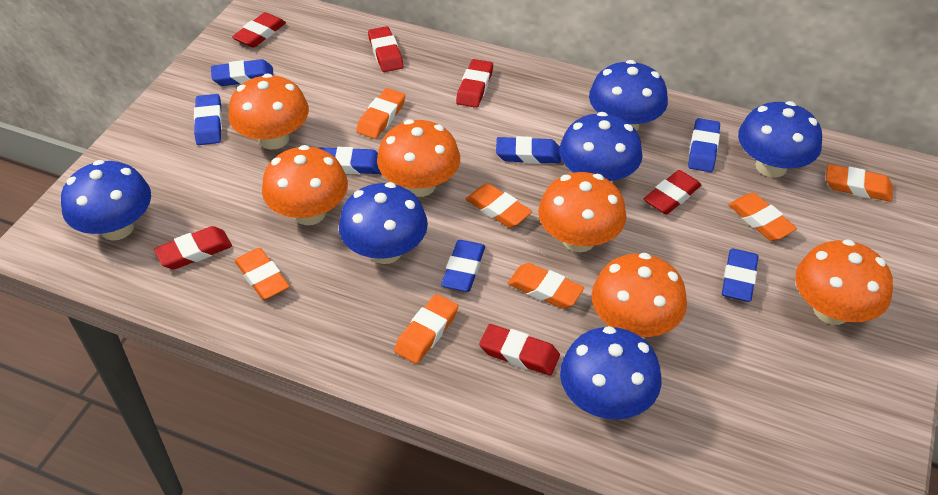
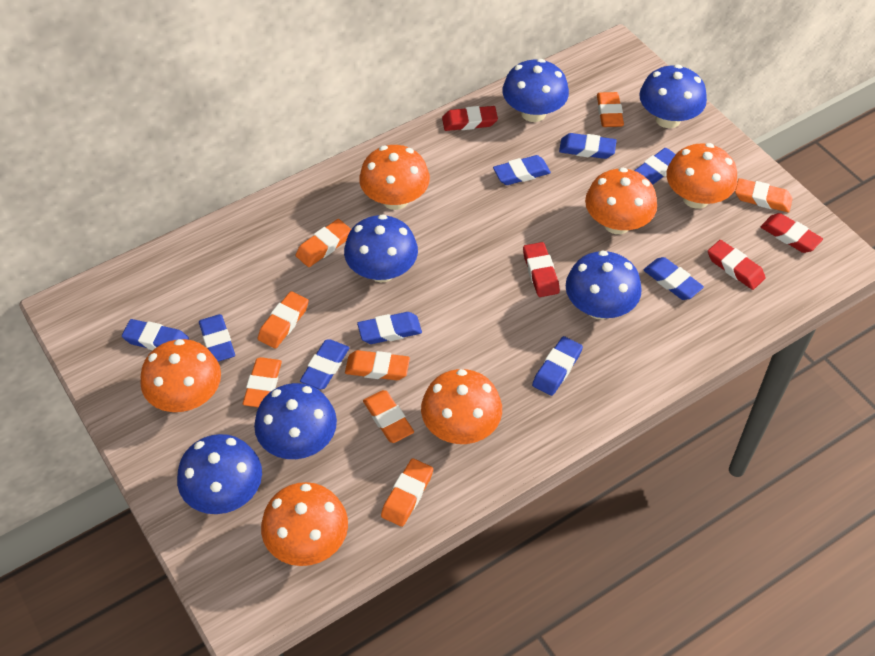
blue eraser: 7 -> 9
orange eraser: 7 -> 8
red eraser: 6 -> 4

